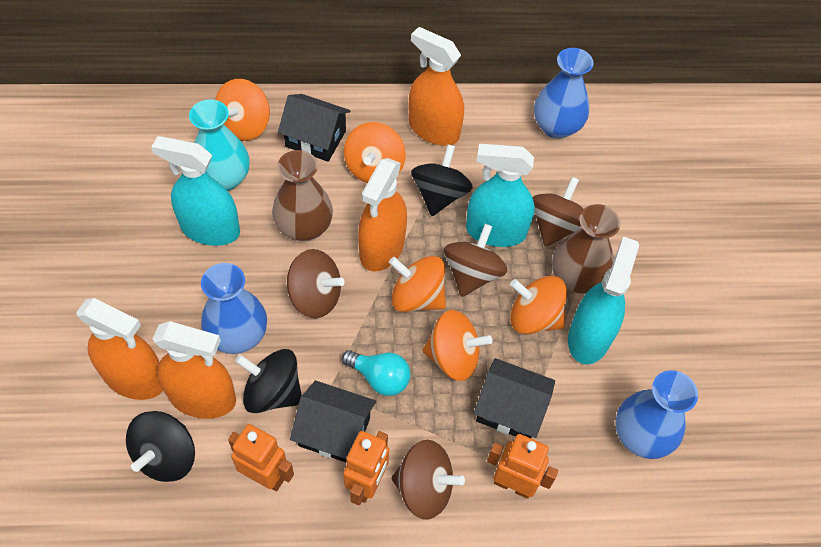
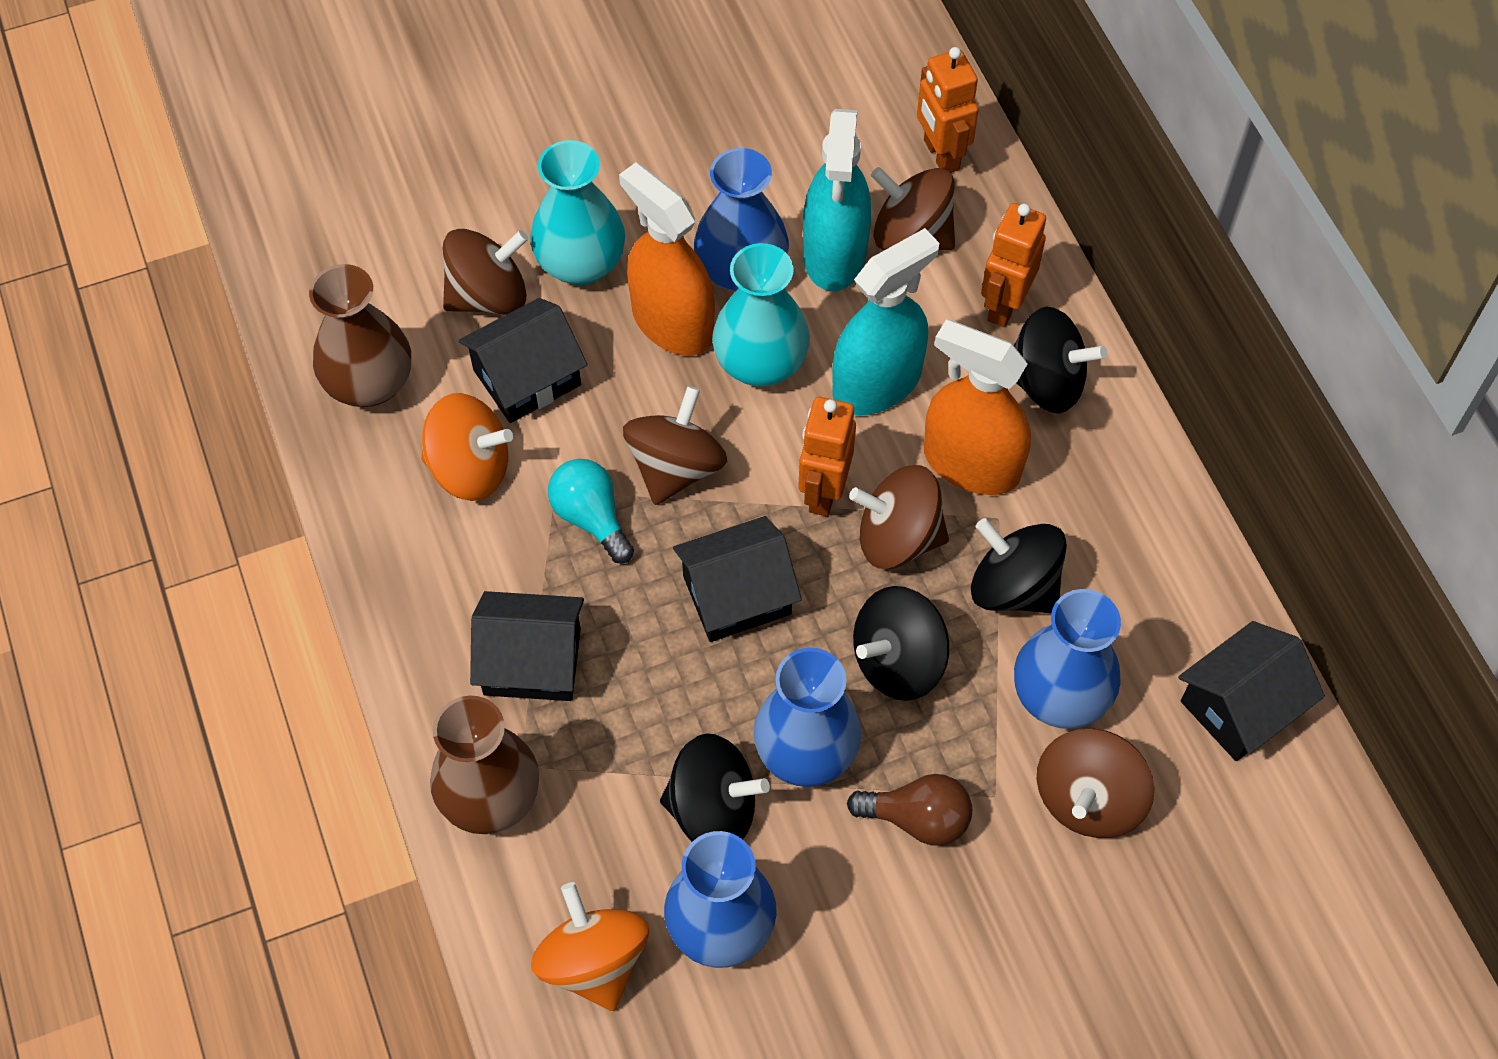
black house: 3 -> 4
black spinning top: 3 -> 4
blue vase: 3 -> 4
brown light bulb: 0 -> 1
brown spinning top: 4 -> 5
orange spinning top: 5 -> 2
orange spray bottle: 4 -> 2
turquoise spray bottle: 3 -> 2
turquoise vase: 1 -> 2

